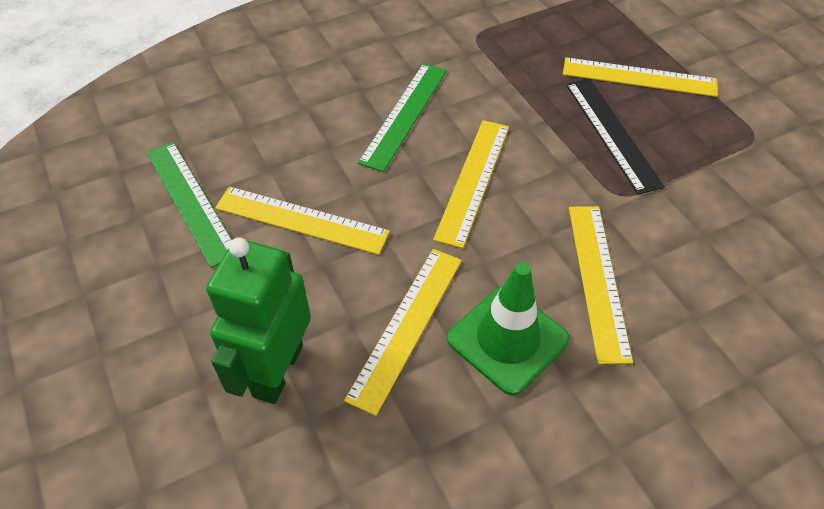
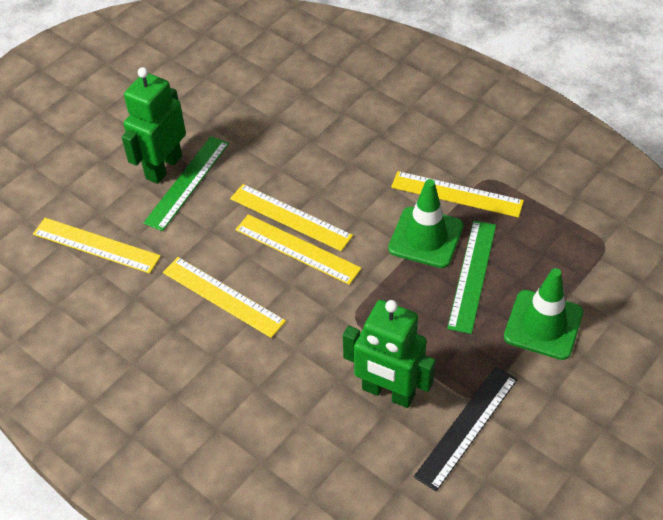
green robot: 1 -> 2
green traffic cone: 1 -> 2

